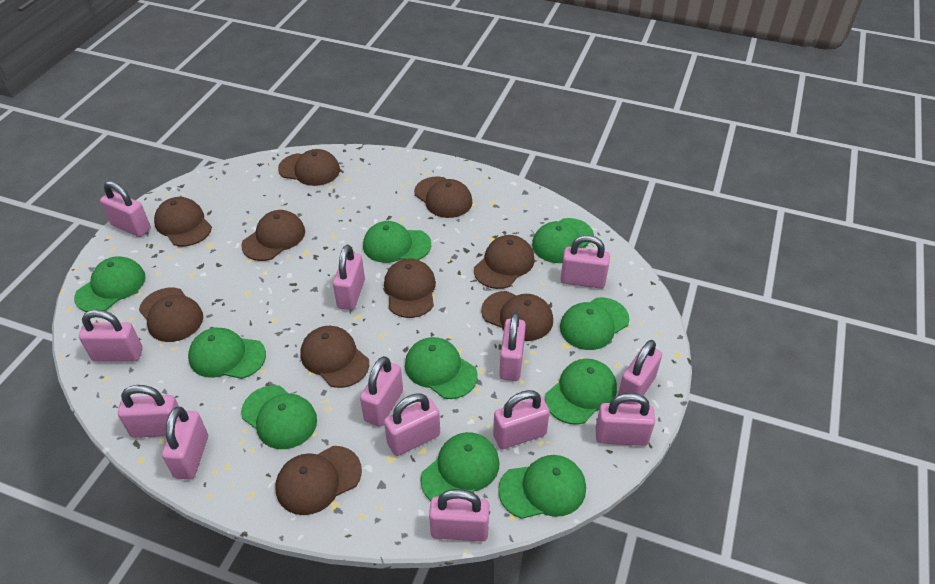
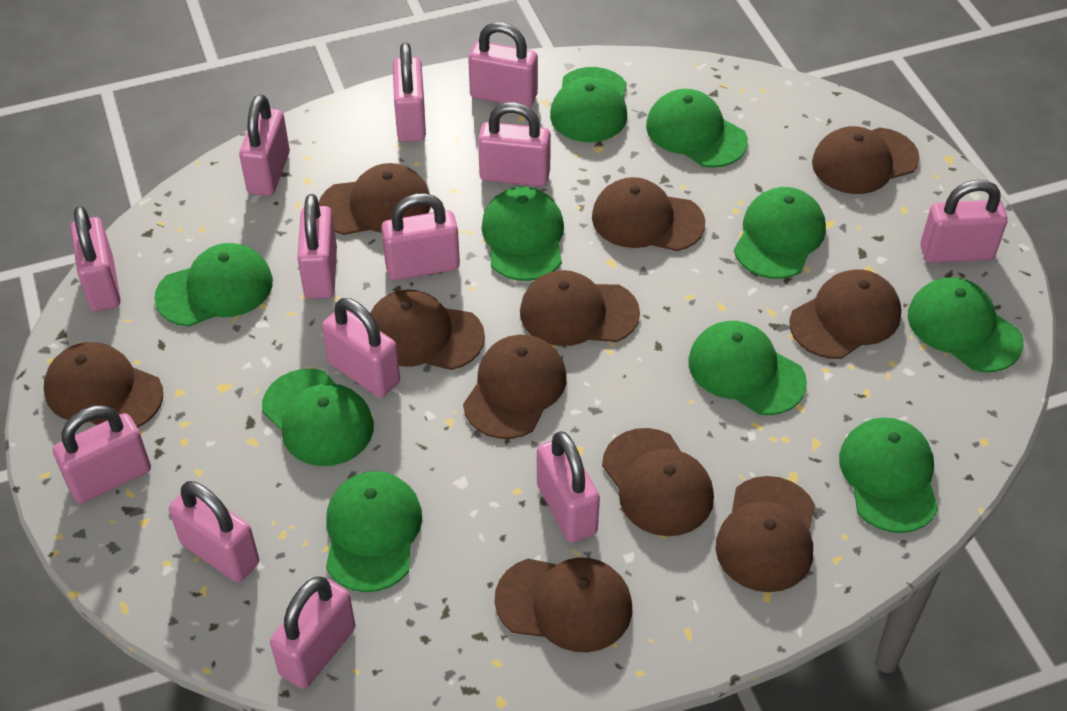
brown cap: 10 -> 11

